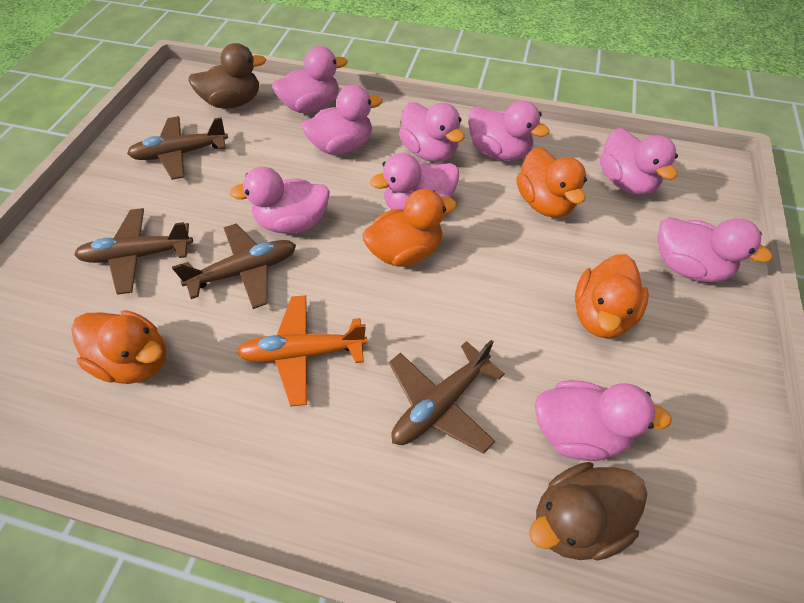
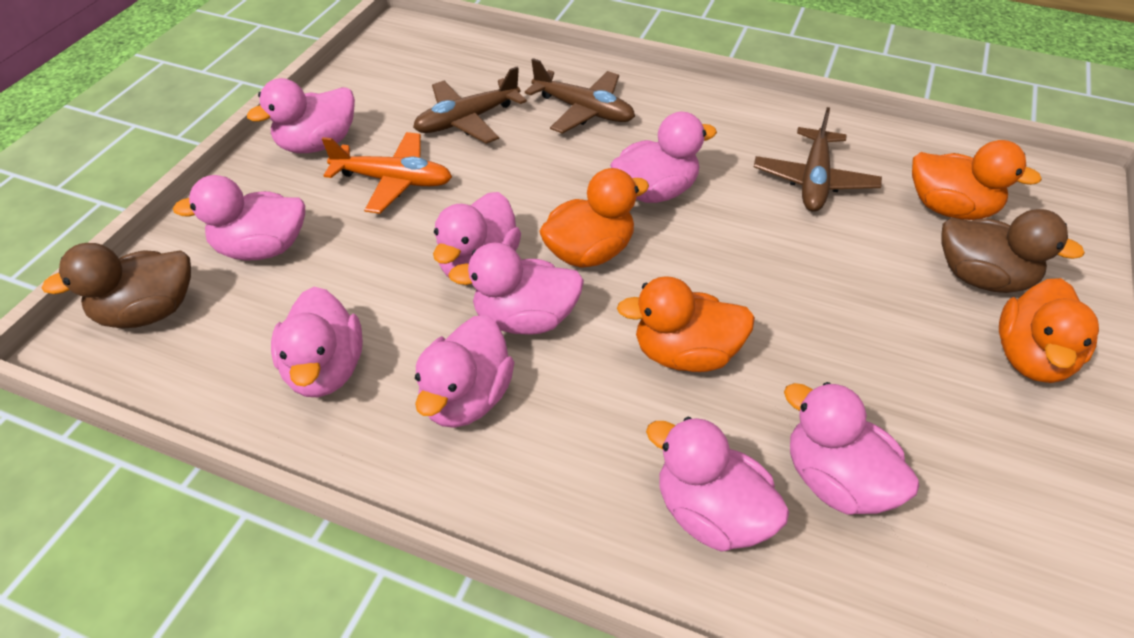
brown plane: 4 -> 3

